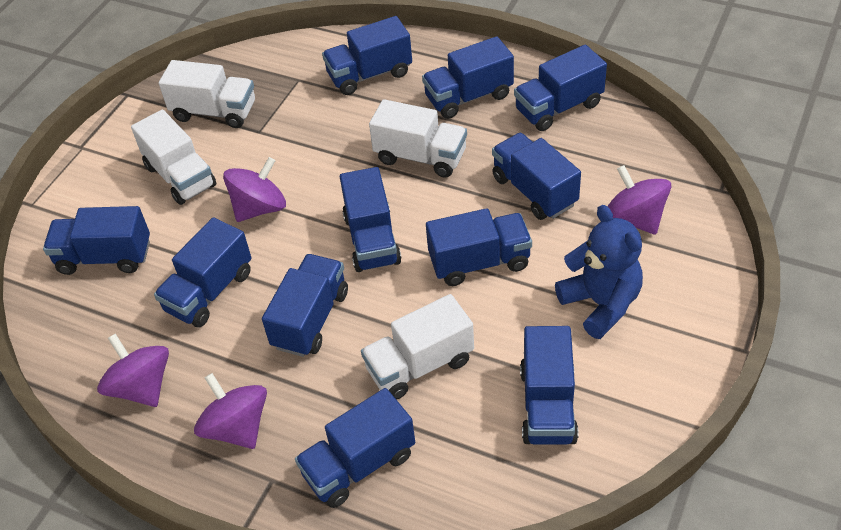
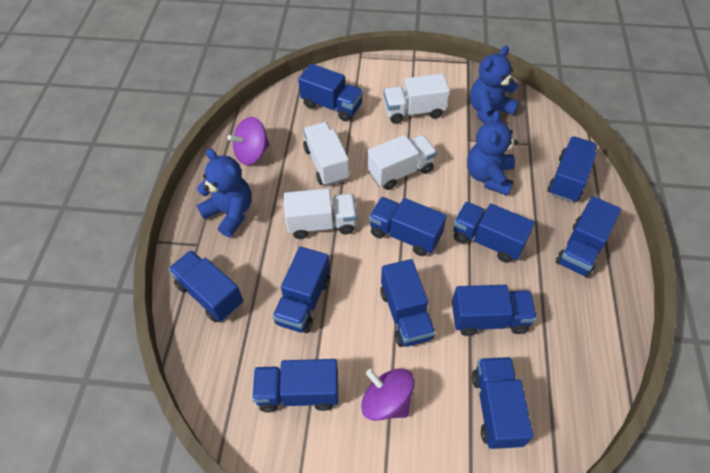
blue teddy bear: 1 -> 3
purple spinning top: 4 -> 2

